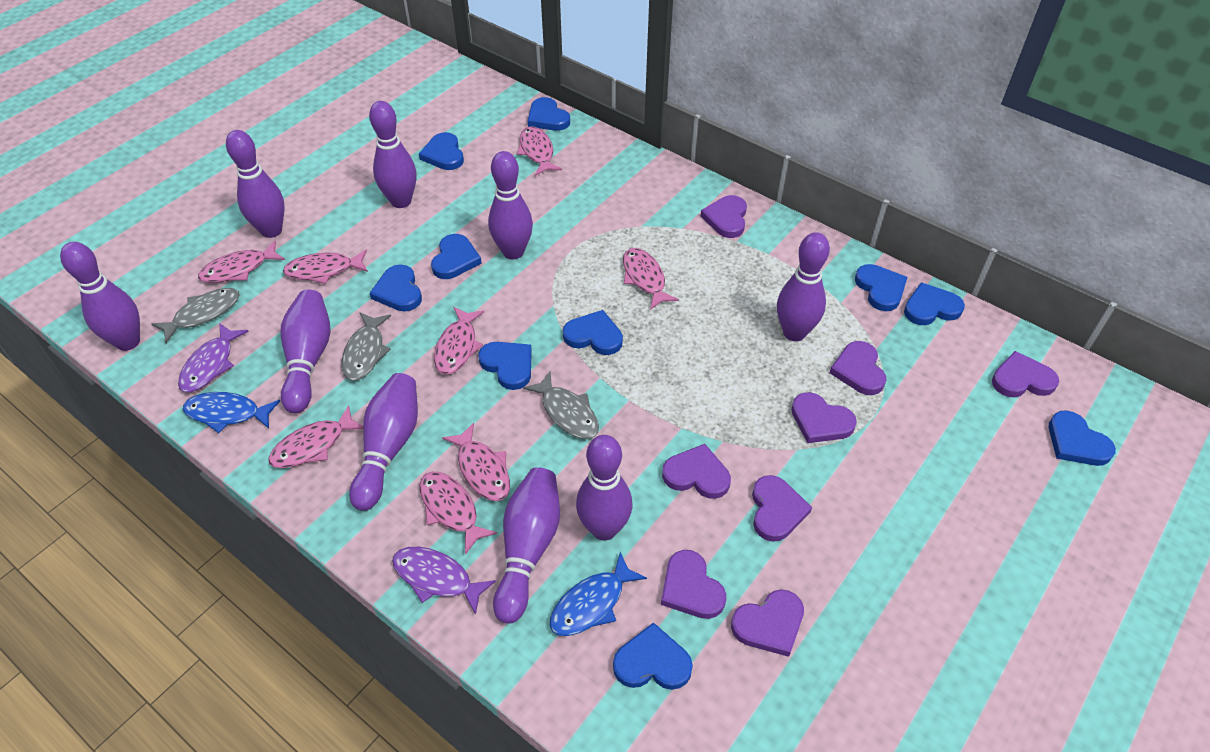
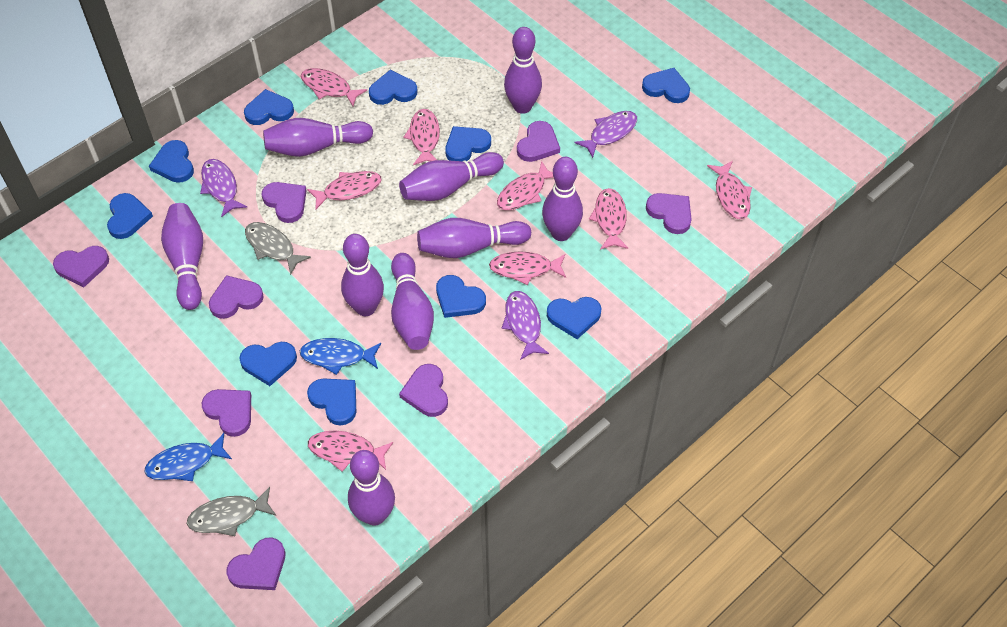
grey fish: 3 -> 2
purple fish: 2 -> 3

